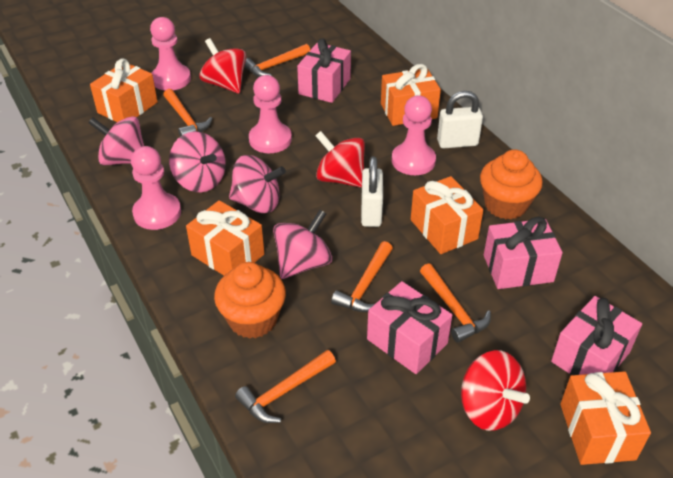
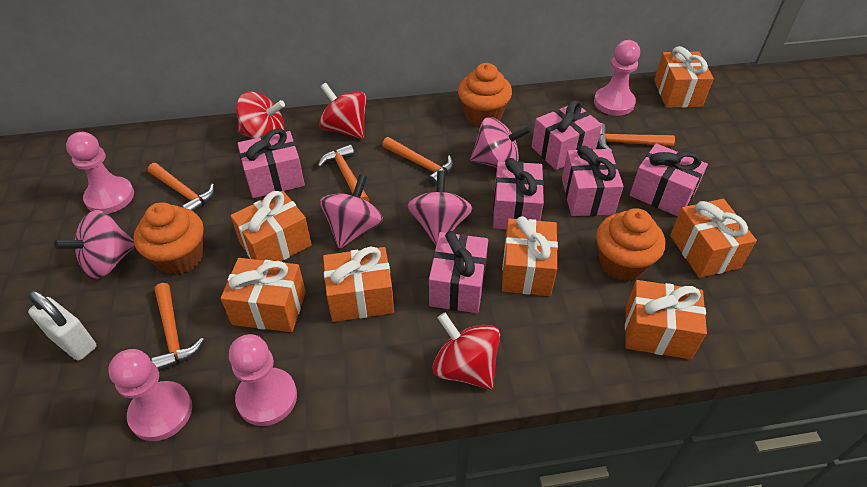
orange cupcake: 2 -> 3
orange gift: 5 -> 7
pink gift: 4 -> 6
white padlock: 2 -> 1

